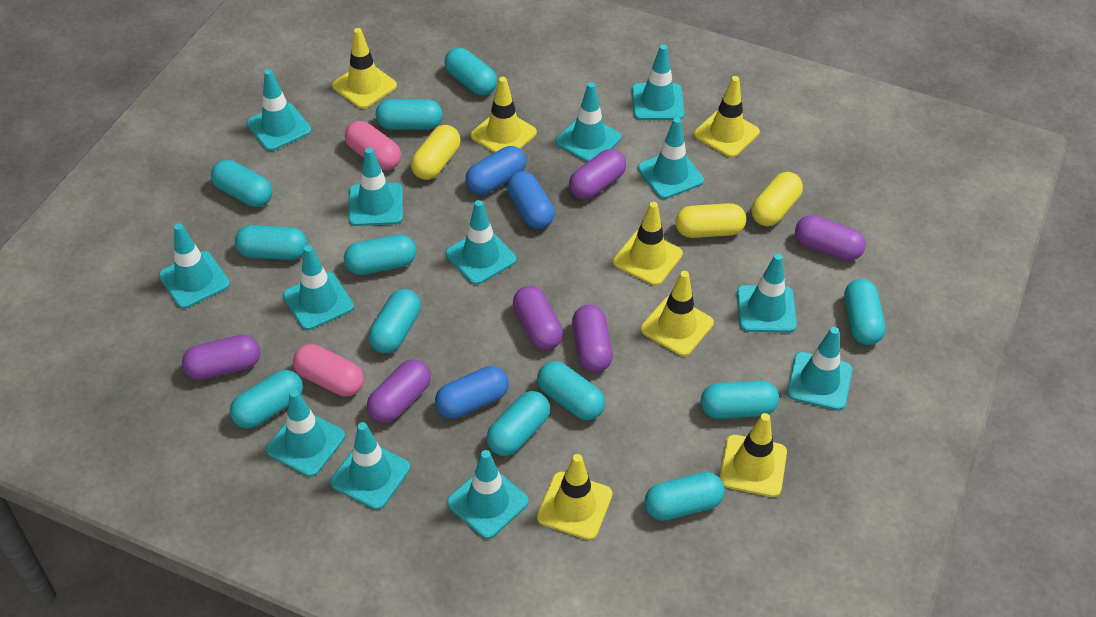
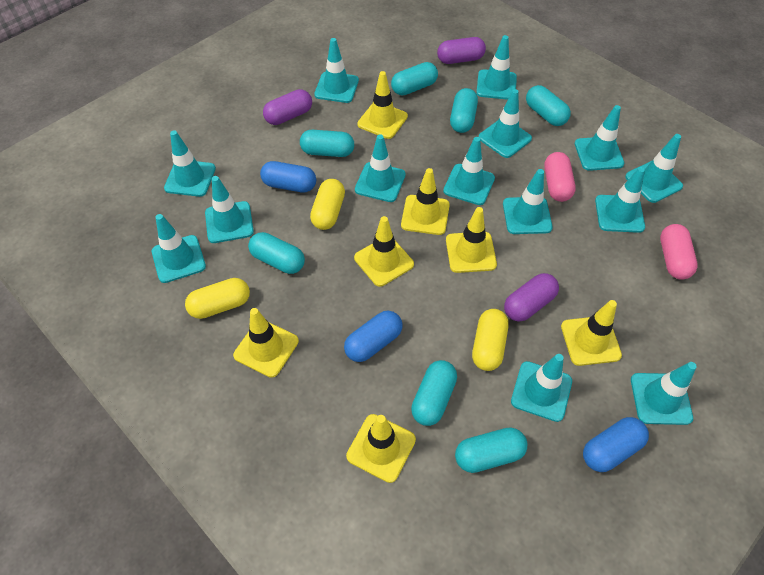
purple capsule: 6 -> 3
turquoise capsule: 12 -> 7
turquoise traffic cone: 13 -> 14

